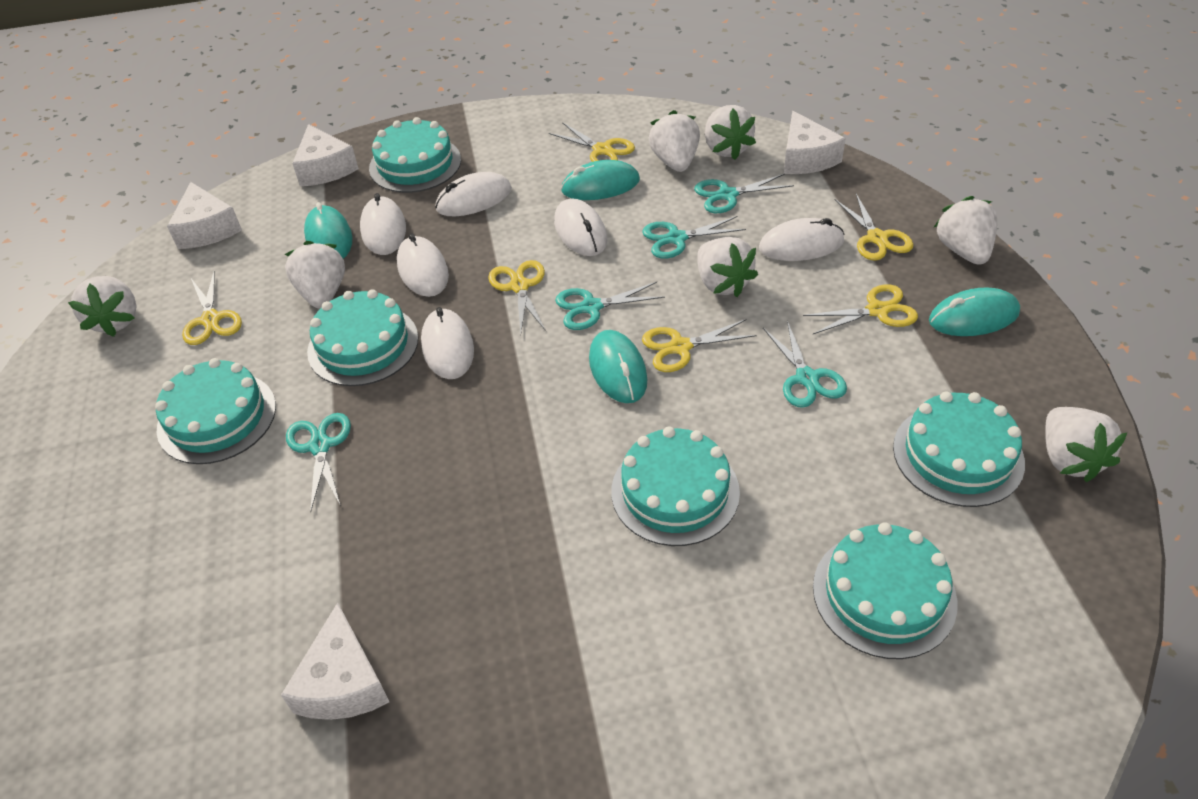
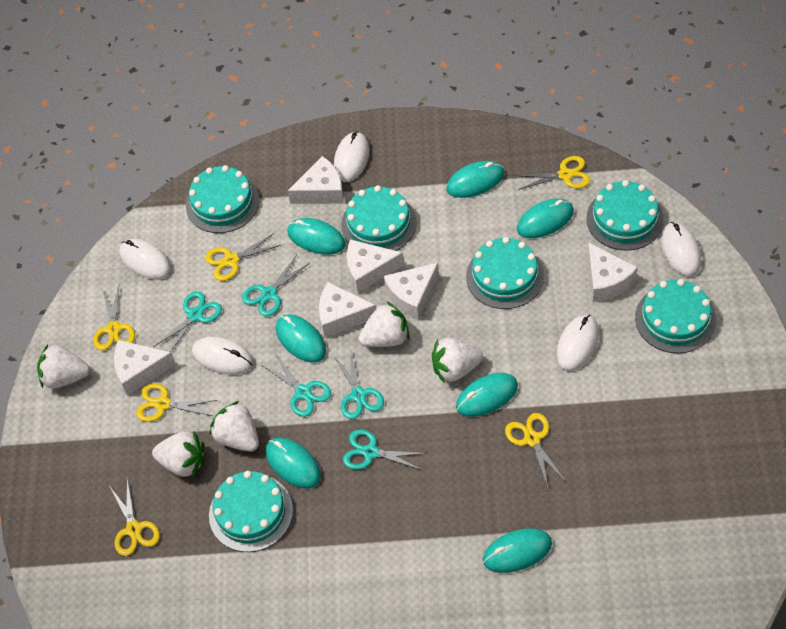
turquoise mouse: 4 -> 7
white cheese: 4 -> 6
white mouse: 6 -> 5
white strawberry: 7 -> 5

